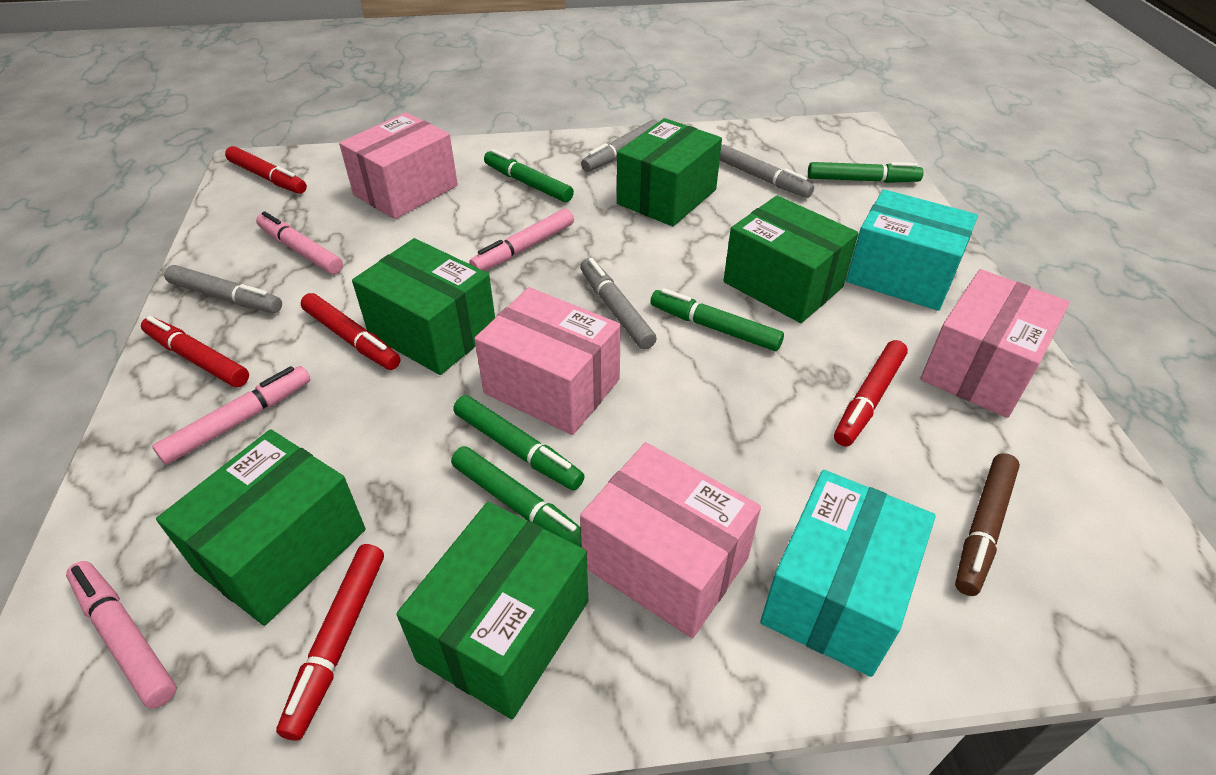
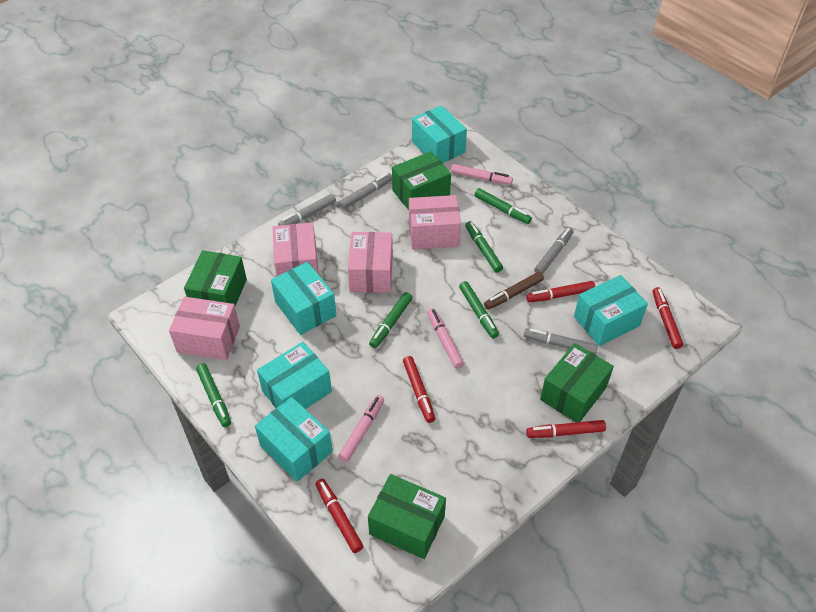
green box: 5 -> 4
pink marker: 4 -> 3
turquoise box: 2 -> 5

